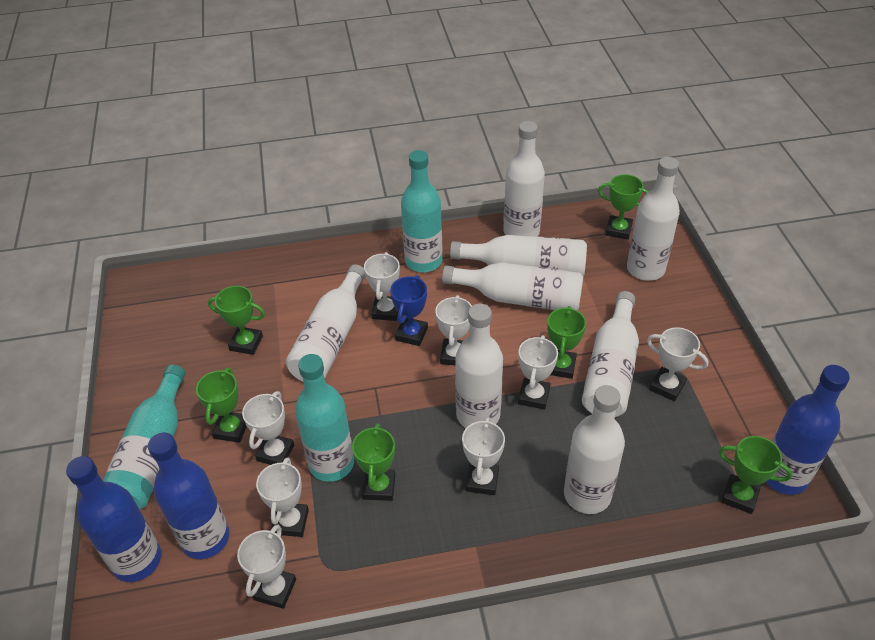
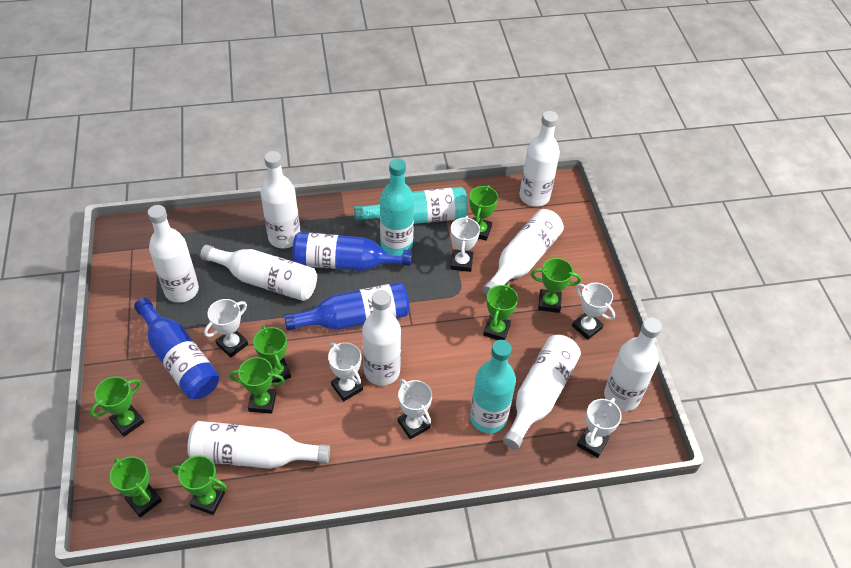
blue trophy: 1 -> 0
green trophy: 6 -> 8
white bottle: 8 -> 9
white trophy: 8 -> 6

